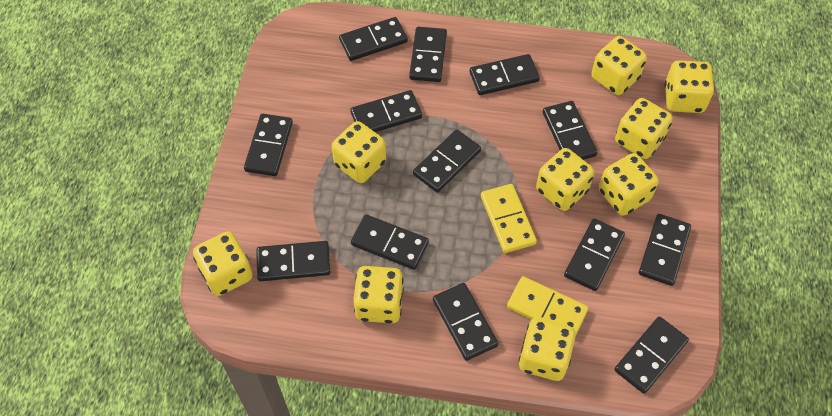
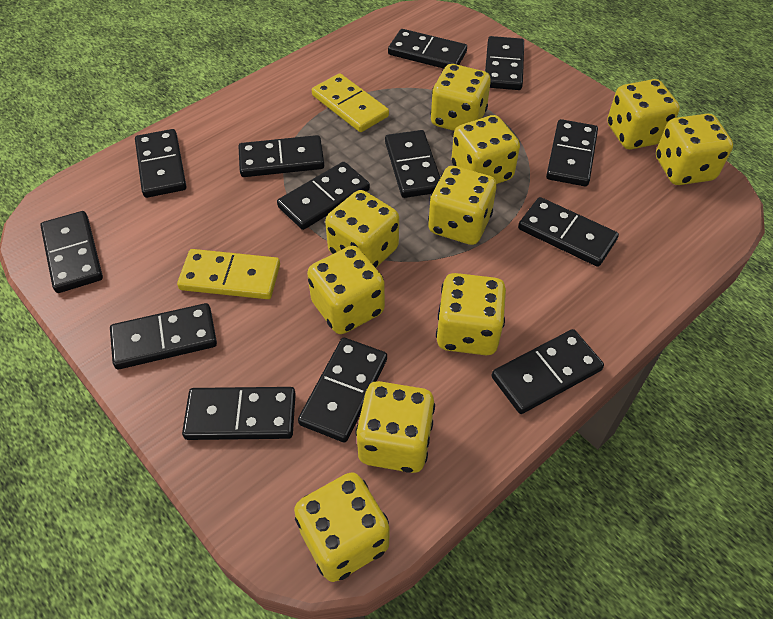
yellow dice: 9 -> 10

